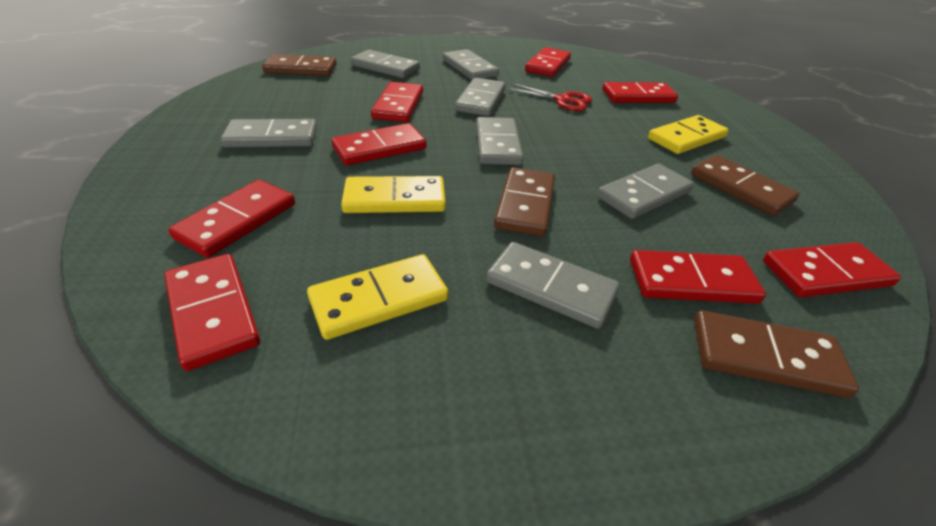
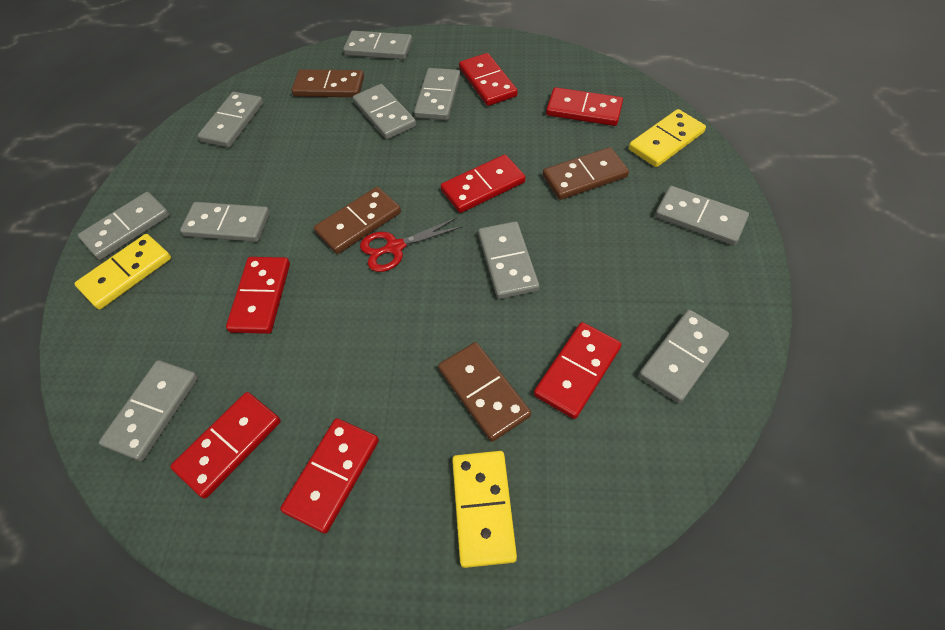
grey domino: 7 -> 10
red domino: 8 -> 7

